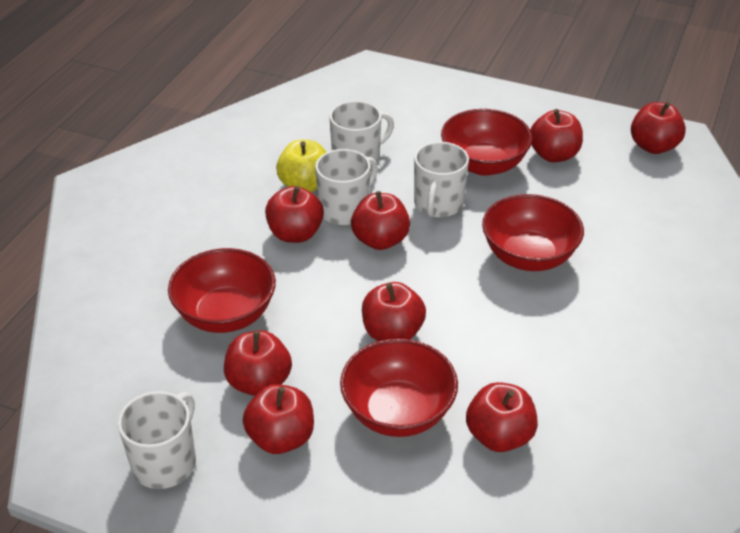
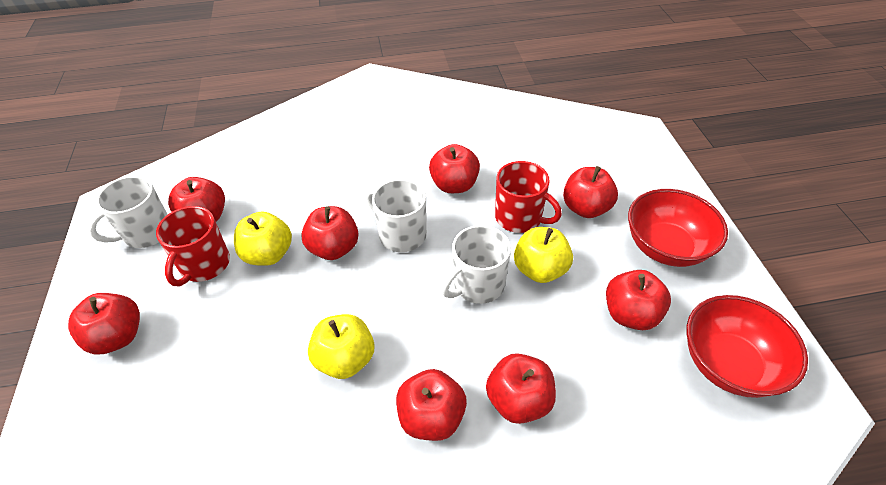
red bowl: 4 -> 2
red mug: 0 -> 2
white mug: 4 -> 3
yellow apple: 1 -> 3

